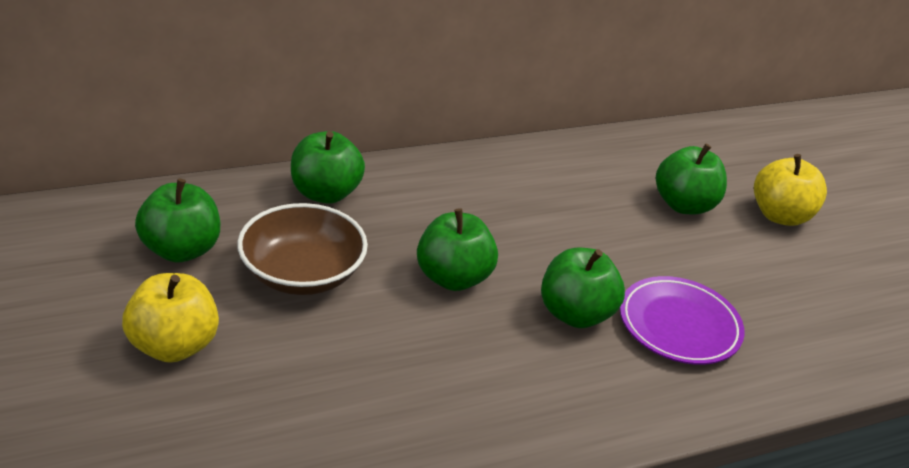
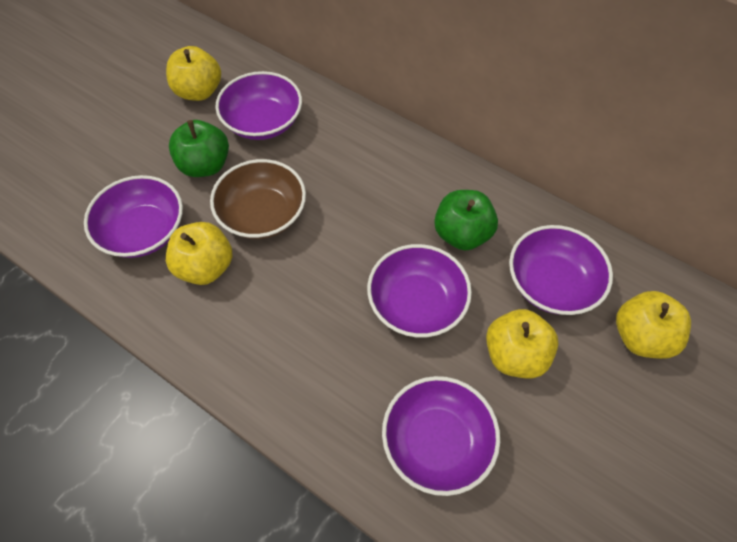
green apple: 5 -> 2
purple bowl: 0 -> 5
purple plate: 1 -> 0
yellow apple: 2 -> 4

